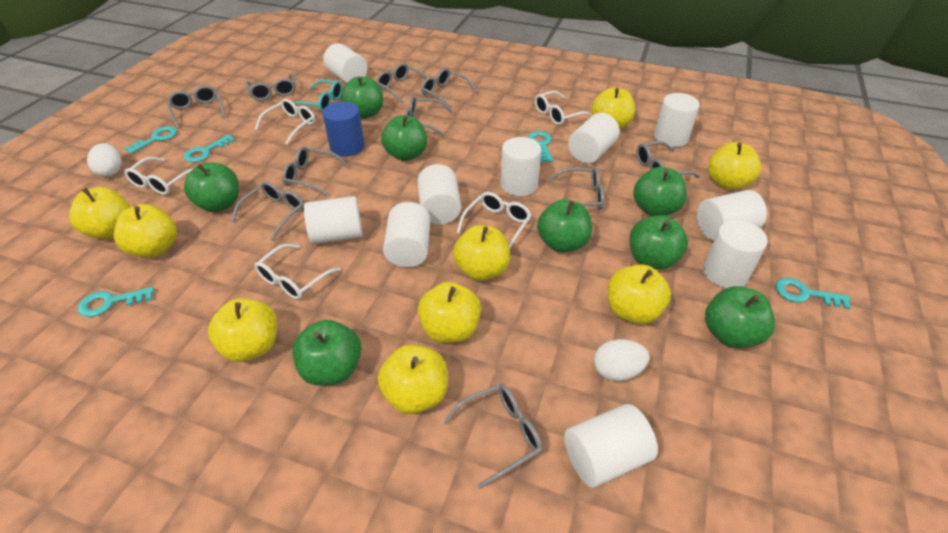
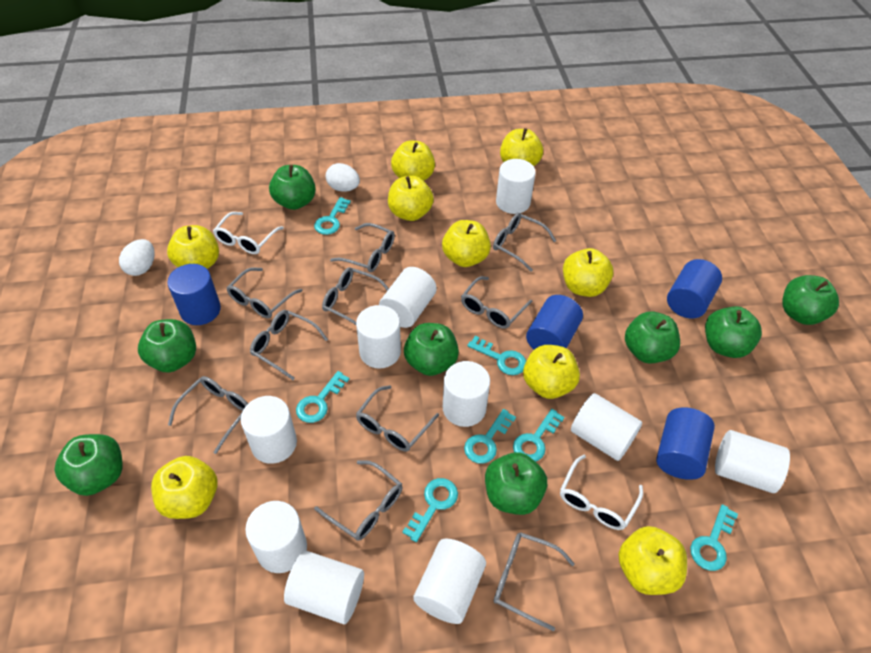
blue cylinder: 1 -> 4
turquoise glasses: 1 -> 0
turquoise key: 5 -> 7
white glasses: 5 -> 2

